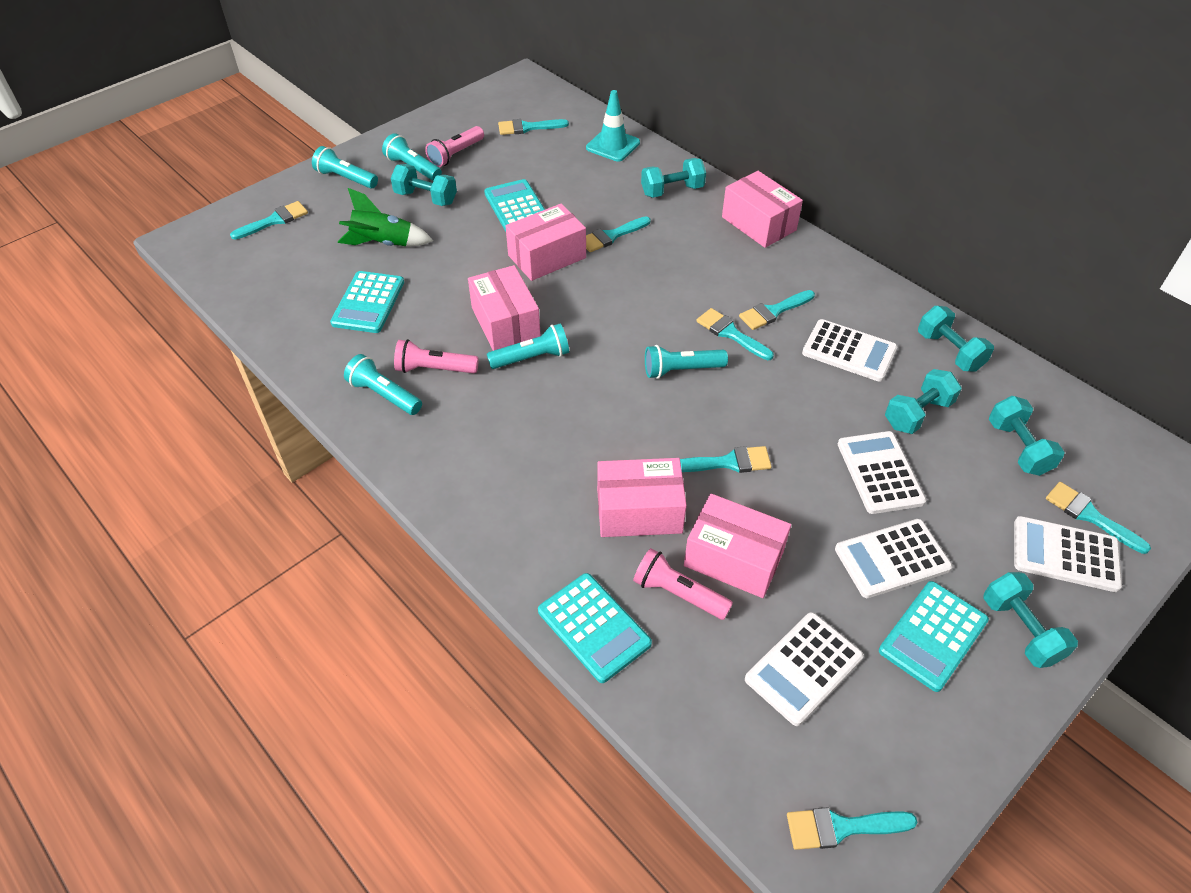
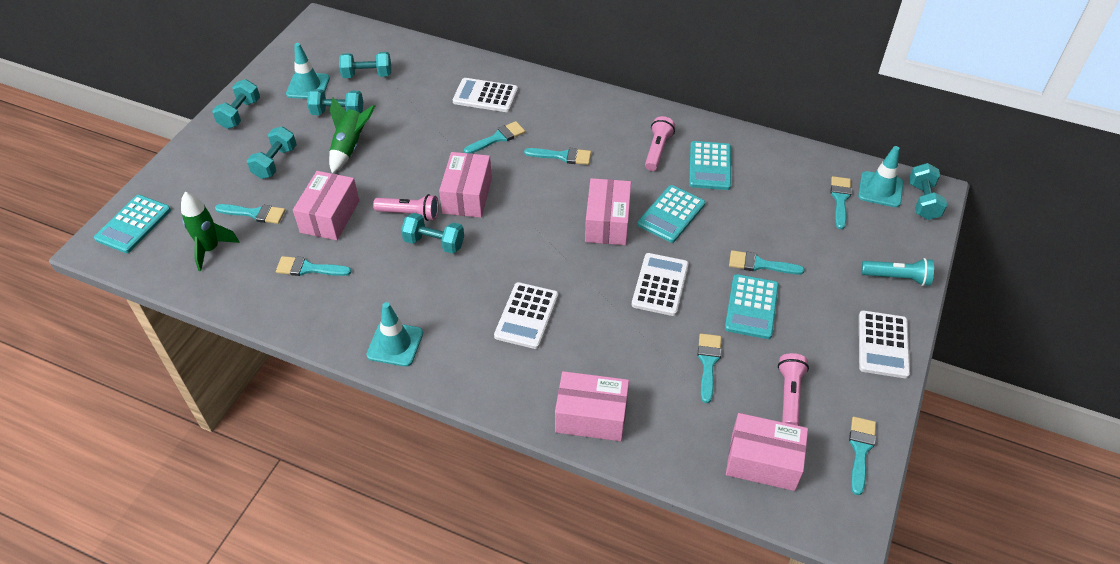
green rocket: 1 -> 2
turquoise flashlight: 5 -> 1
turquoise traffic cone: 1 -> 3
white calculator: 5 -> 4

